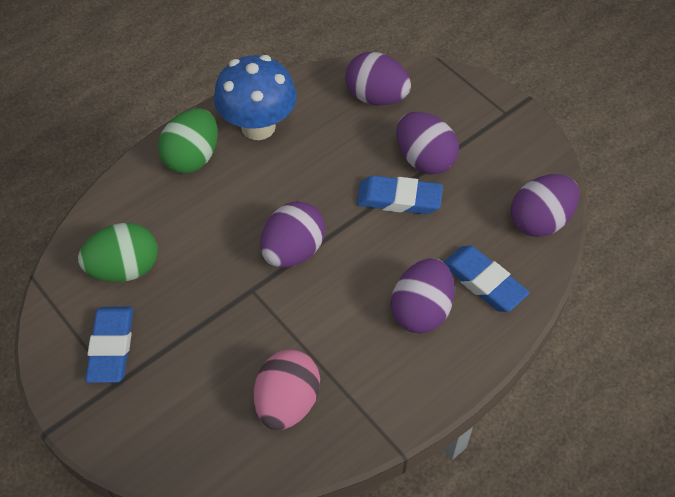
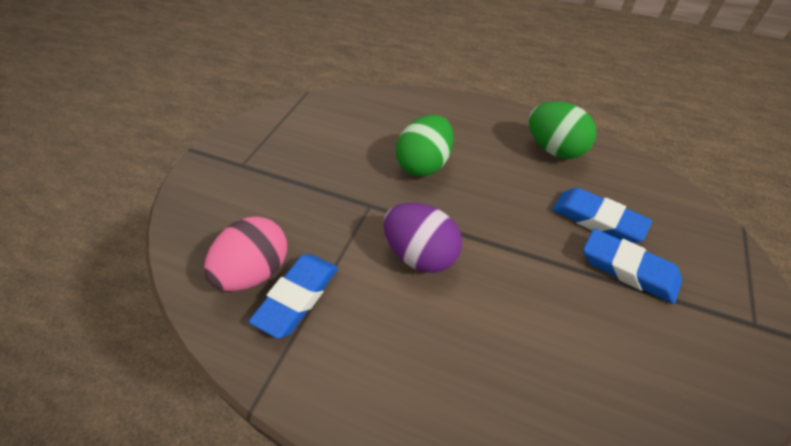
blue mushroom: 1 -> 0
purple egg: 5 -> 1

